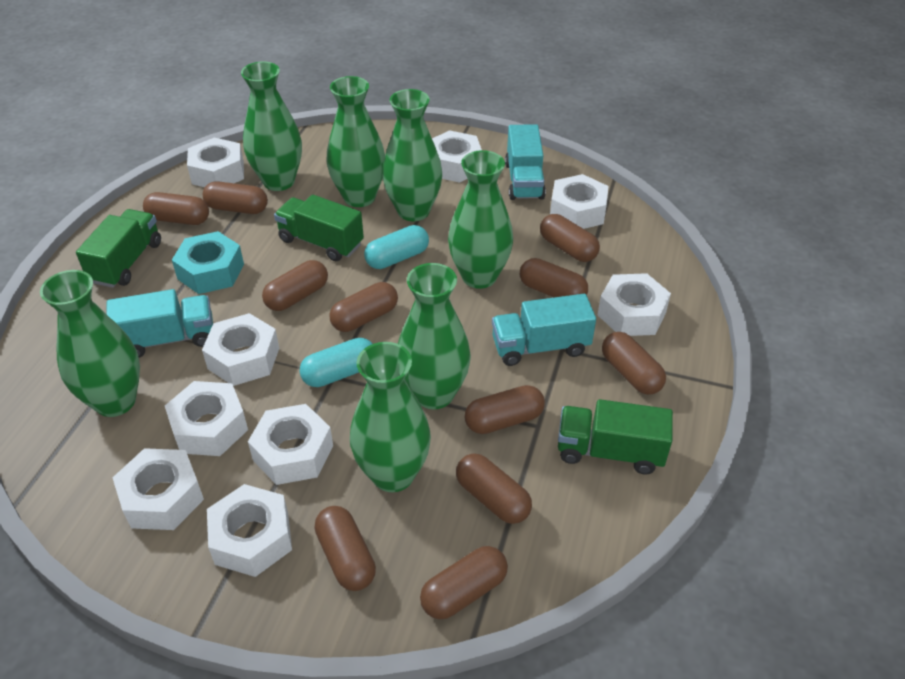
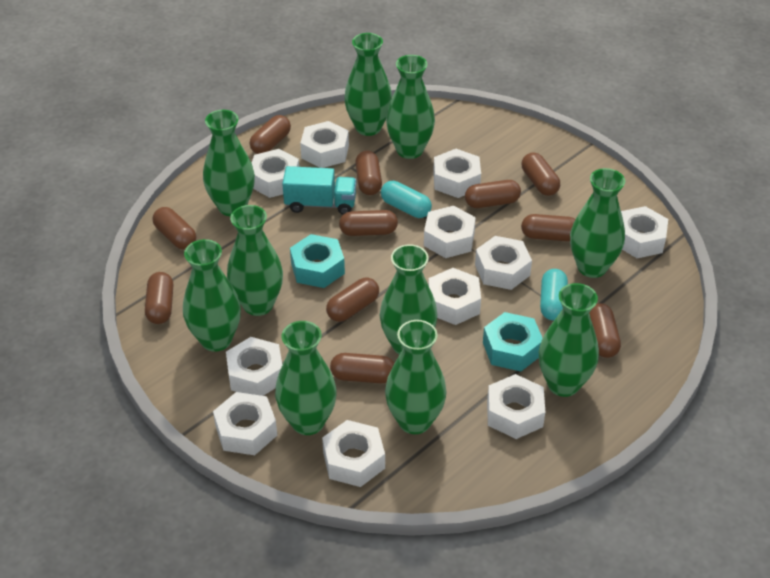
green truck: 3 -> 0
green vase: 7 -> 10
turquoise nut: 1 -> 2
turquoise truck: 3 -> 1
white nut: 9 -> 11

